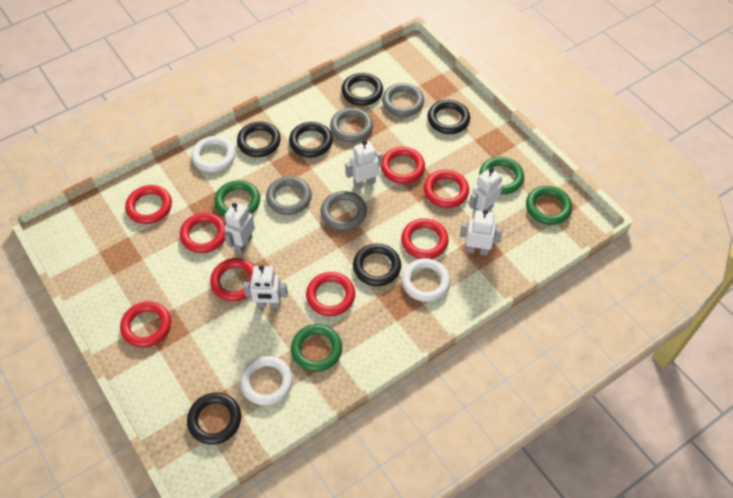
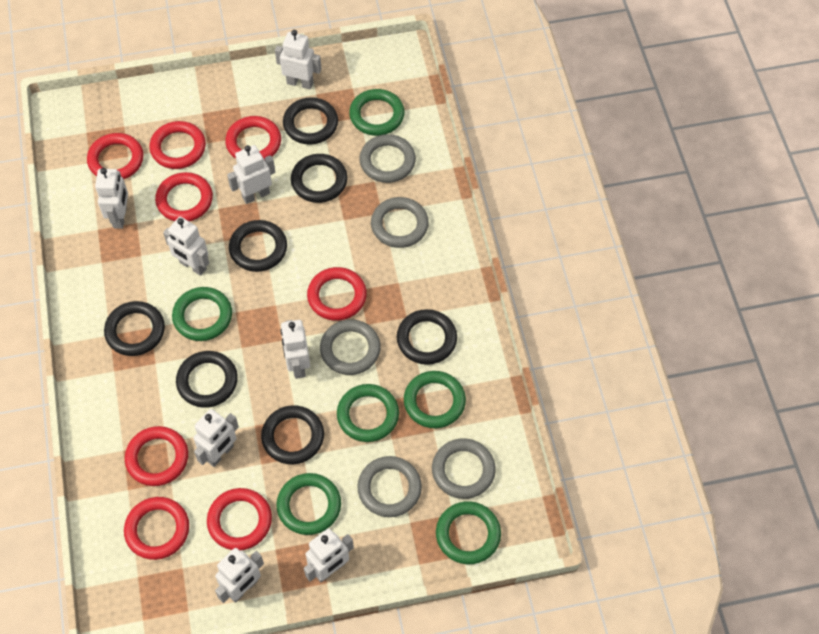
black ring: 6 -> 7
green ring: 4 -> 6
grey ring: 4 -> 5
white ring: 3 -> 0
white robot: 5 -> 8

